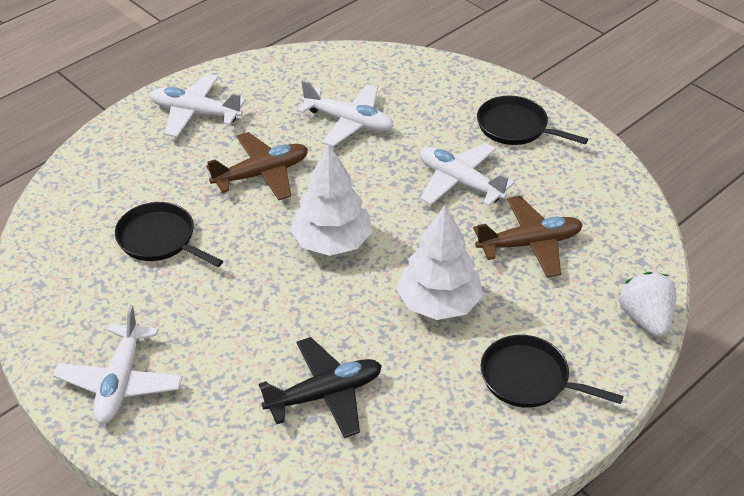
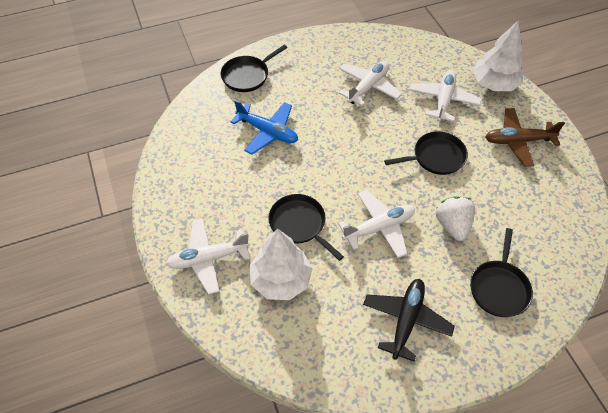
black pan: 3 -> 4
blue plane: 0 -> 1
brown plane: 2 -> 1

